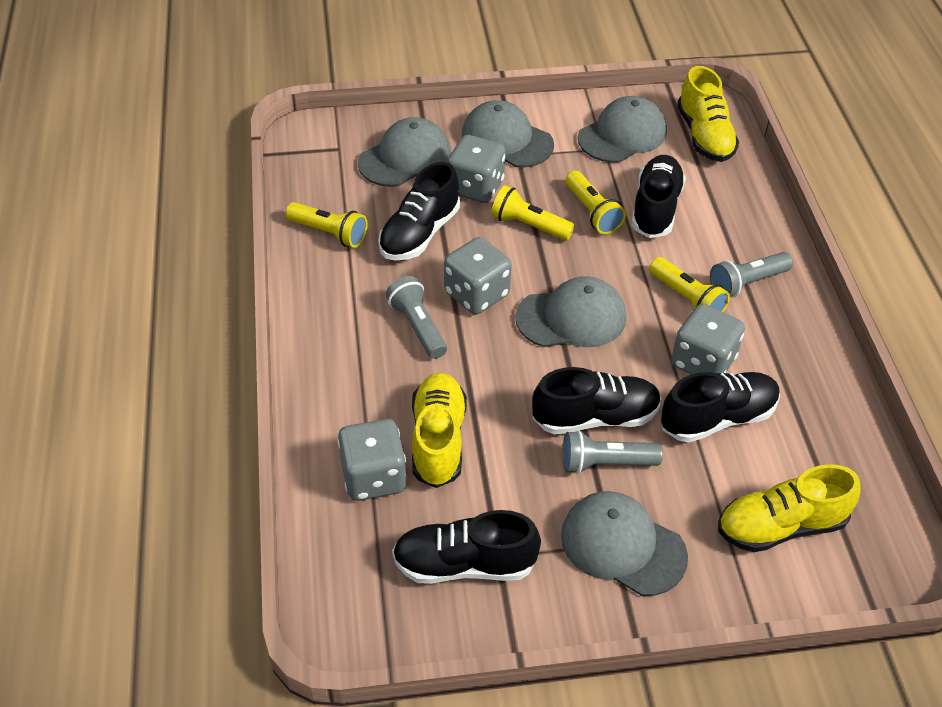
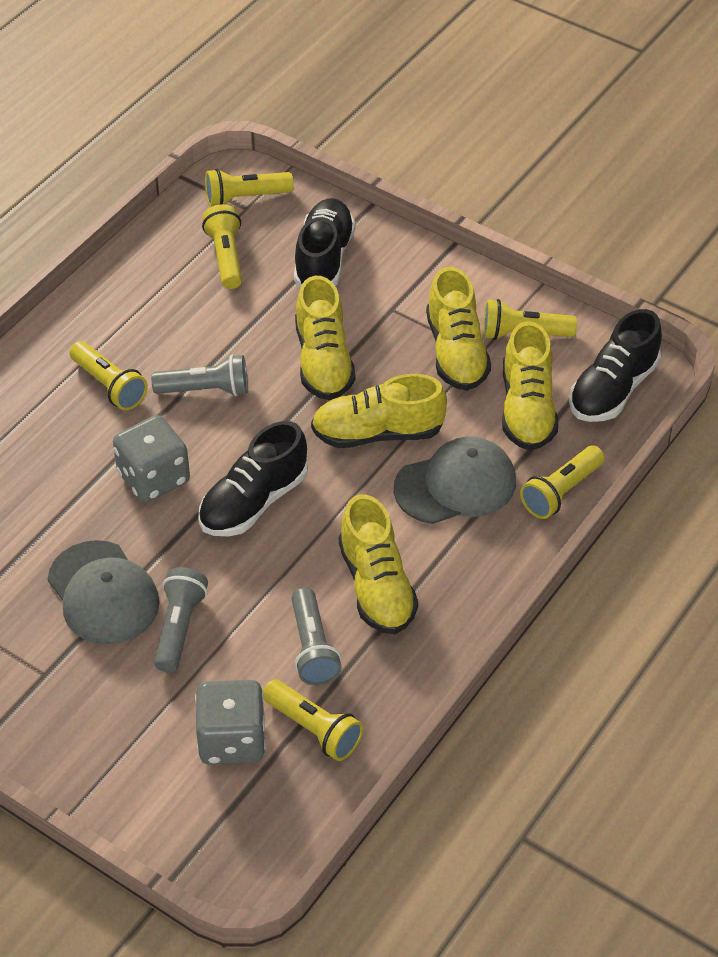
black shoe: 5 -> 3
grey cap: 5 -> 2
grey dice: 4 -> 2
yellow flashlight: 4 -> 6
yellow shoe: 3 -> 5

